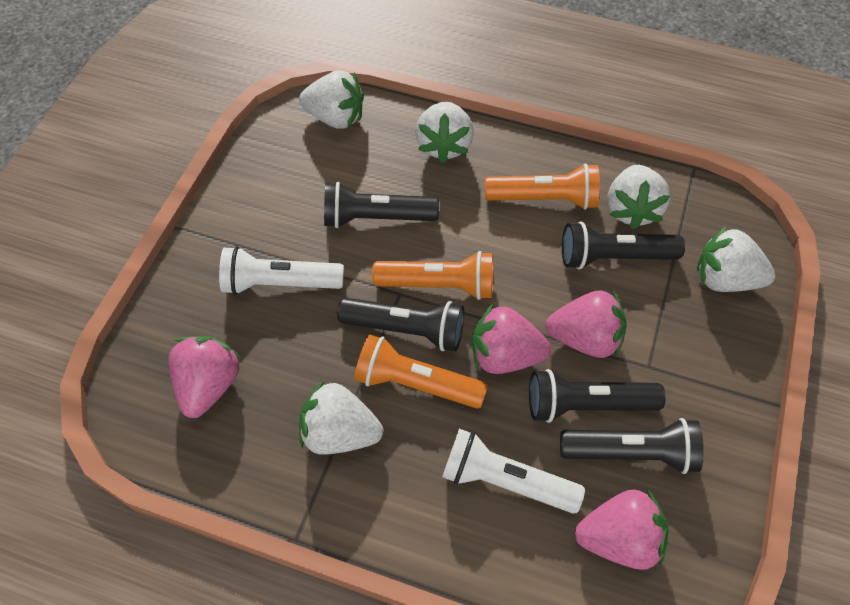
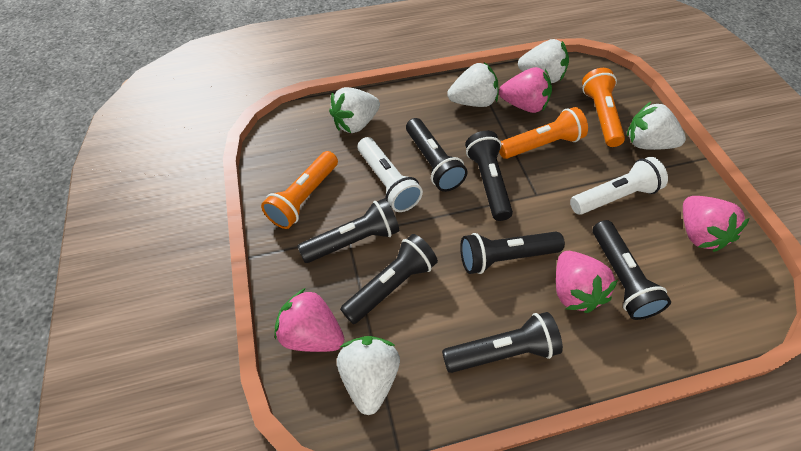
black flashlight: 5 -> 7

